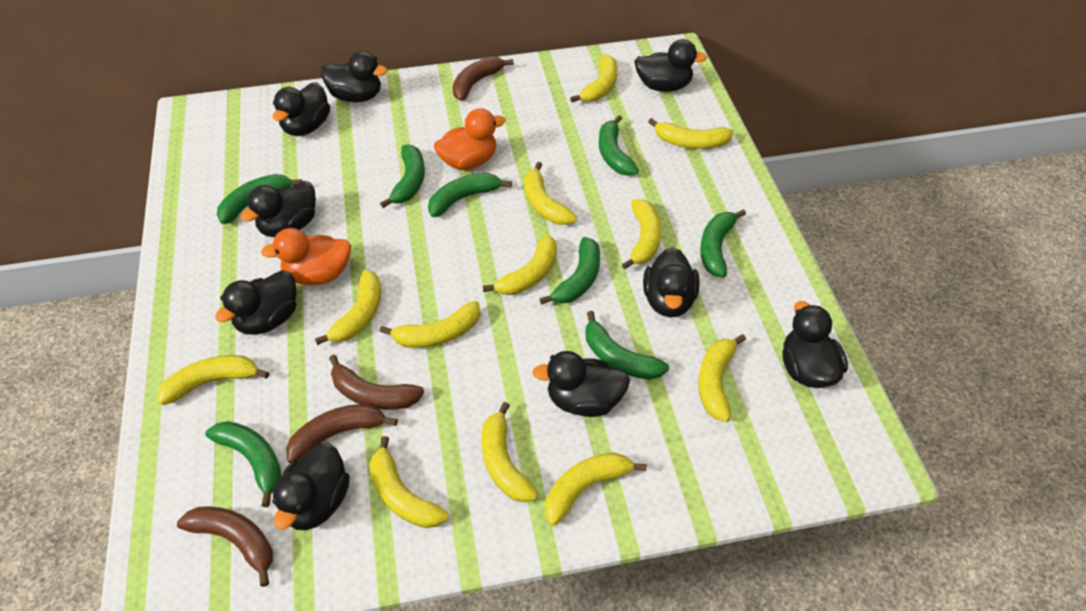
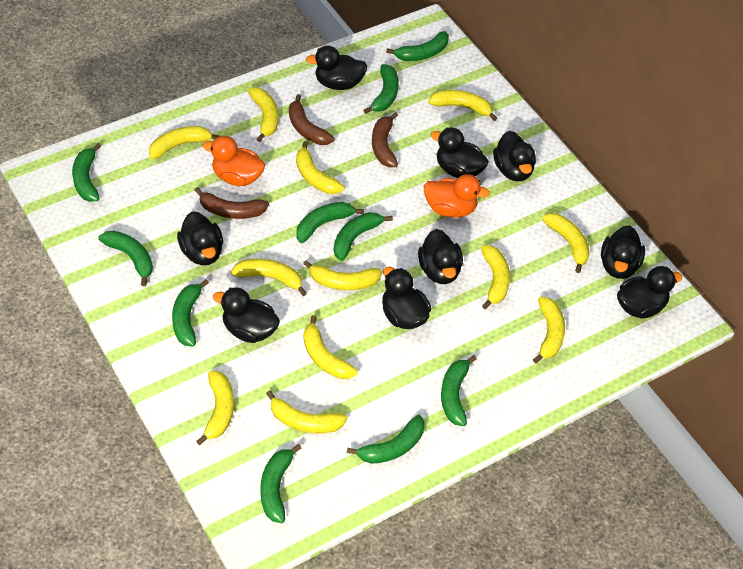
brown banana: 4 -> 3
green banana: 8 -> 10

